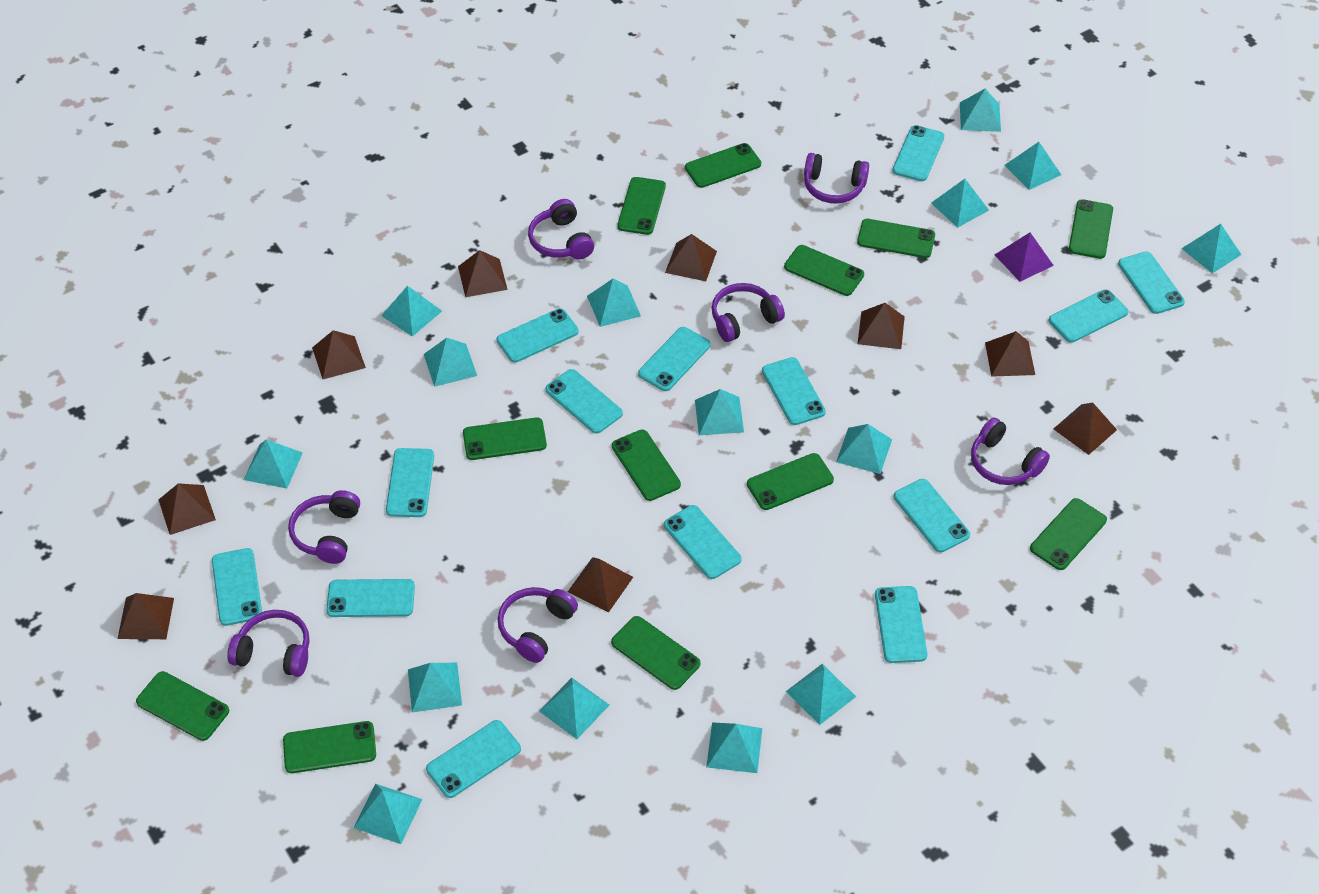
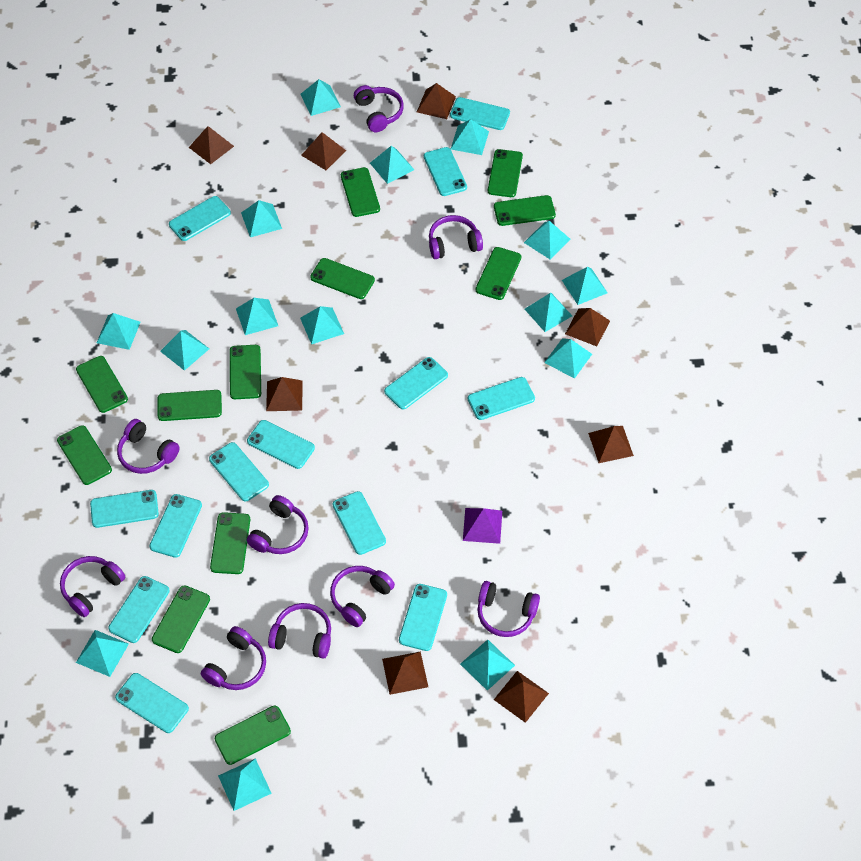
brown pyramid: 9 -> 8
purple headphones: 7 -> 9
turquoise phone: 14 -> 13

